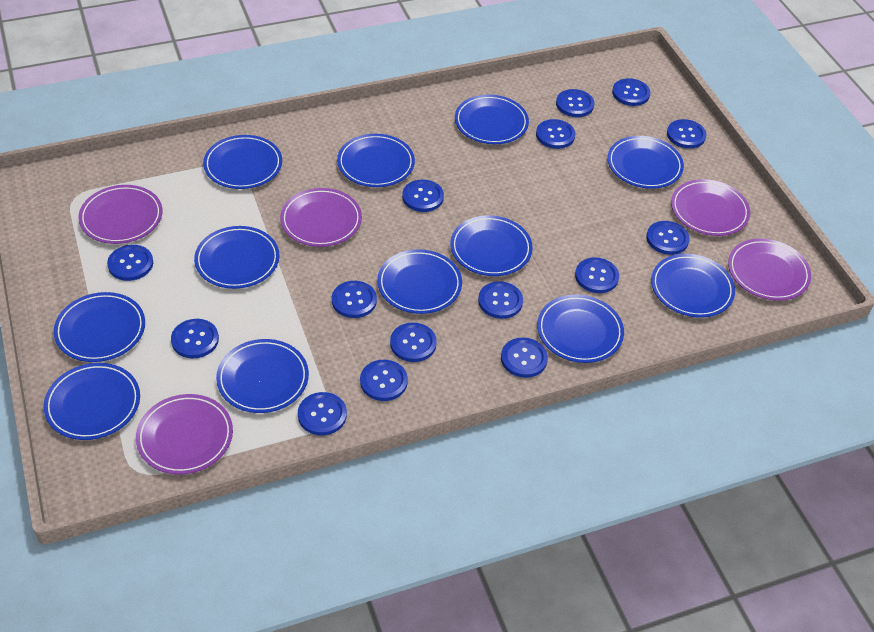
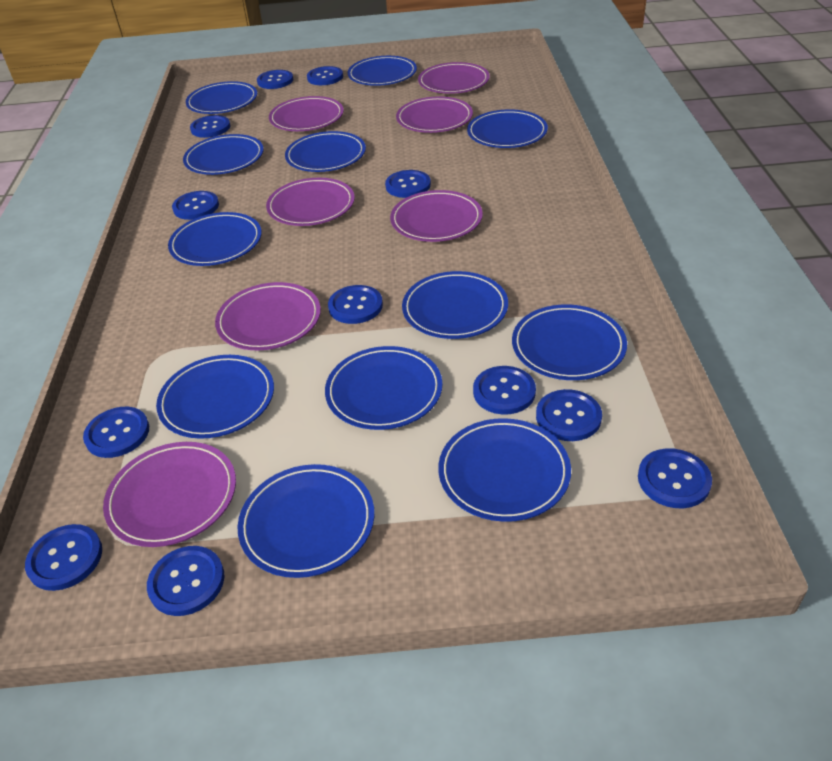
blue button: 15 -> 12
purple plate: 5 -> 7

